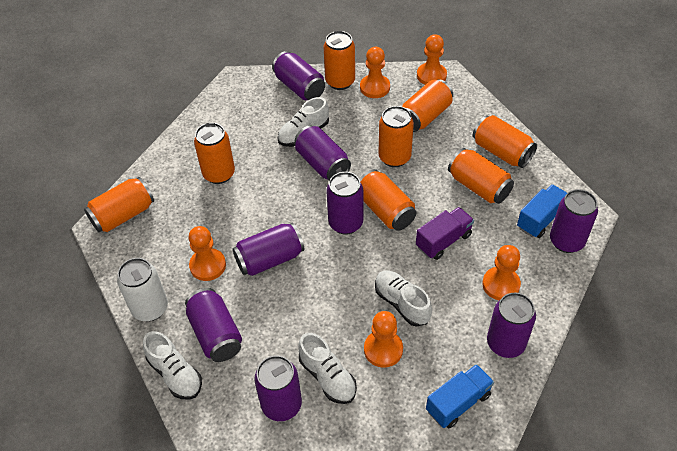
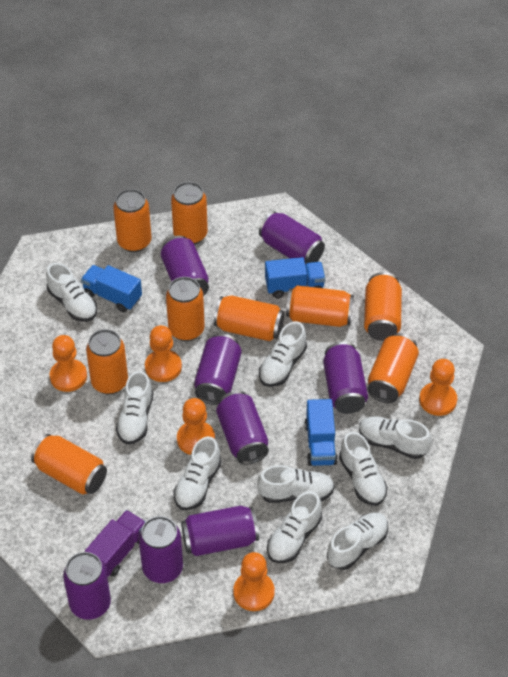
blue truck: 2 -> 3
orange can: 8 -> 9
white can: 1 -> 0
white shoe: 4 -> 9

